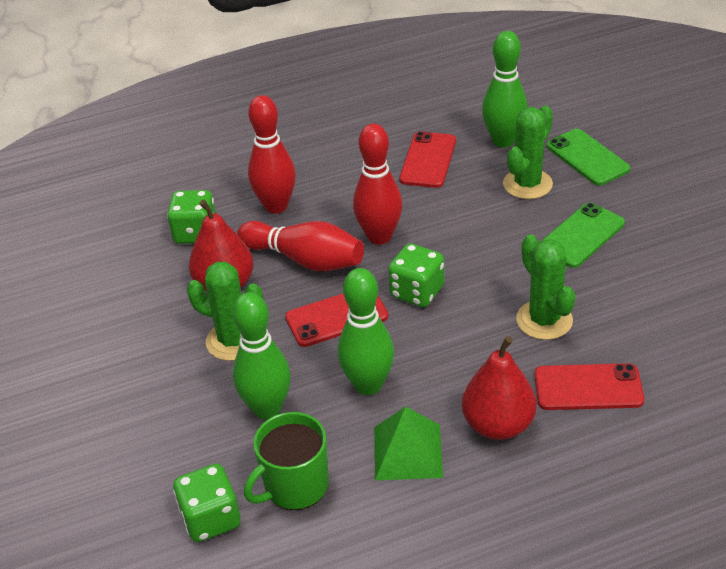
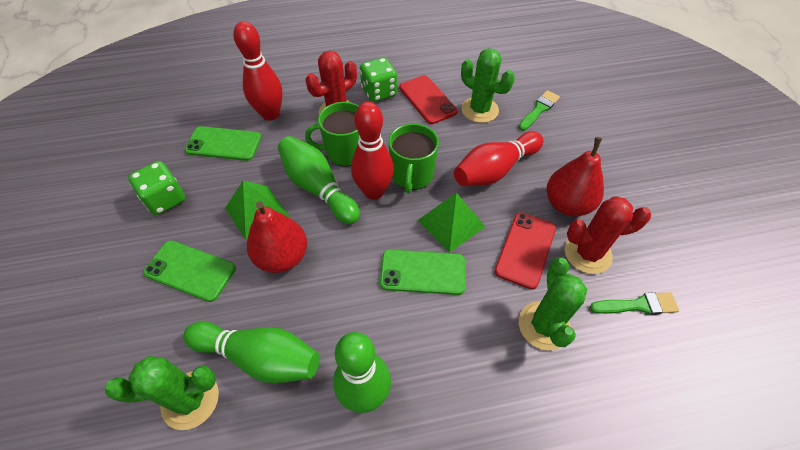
green brush: 0 -> 2
green dice: 3 -> 2
green mug: 1 -> 2
green phone: 2 -> 3
green pyramid: 1 -> 2
red cactus: 0 -> 2
red phone: 3 -> 2

